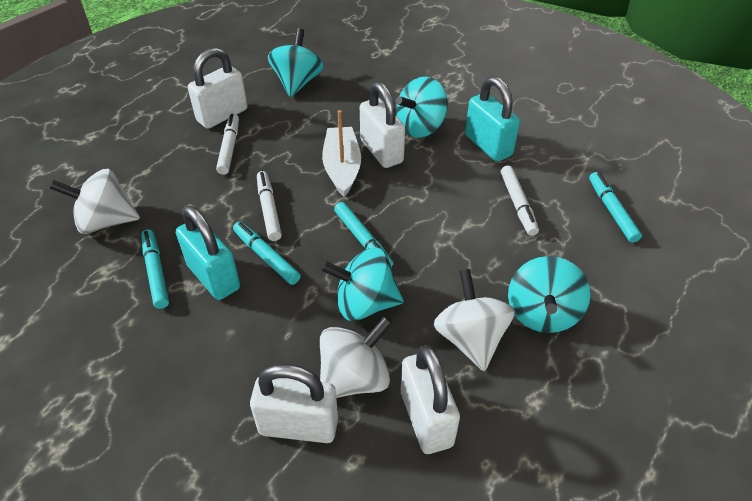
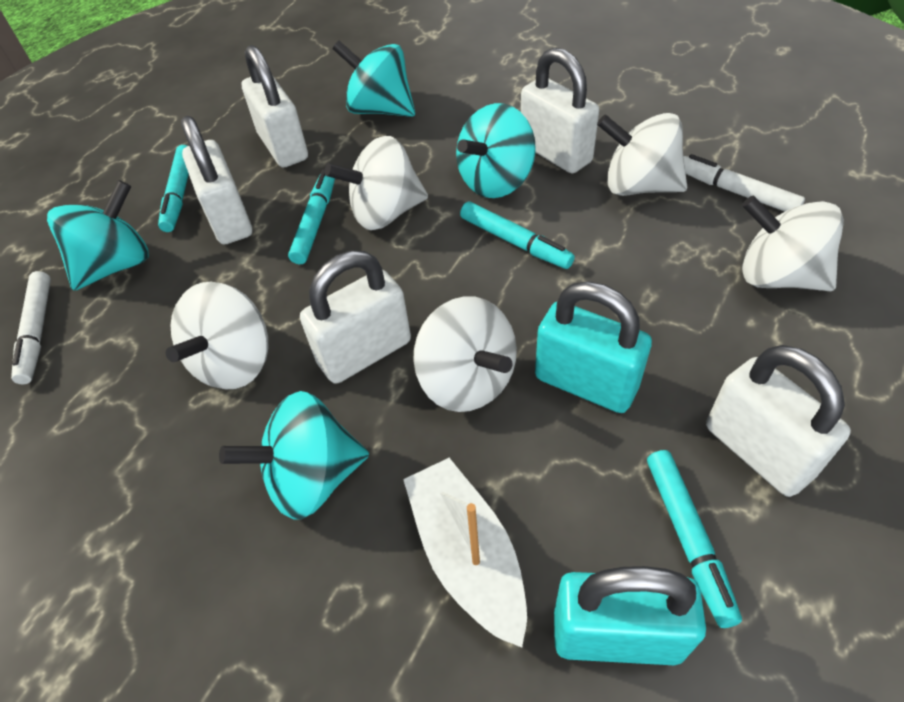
white marker: 3 -> 2
white padlock: 4 -> 5
white spinning top: 3 -> 5

